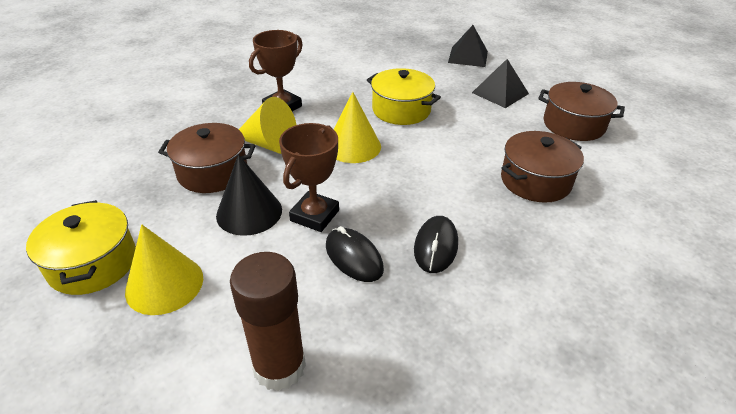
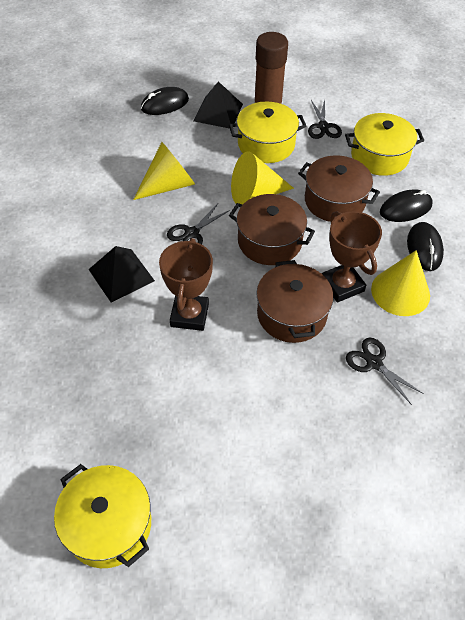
black cone: 1 -> 0
black mouse: 2 -> 3
black scissors: 0 -> 3
yellow pot: 2 -> 3

